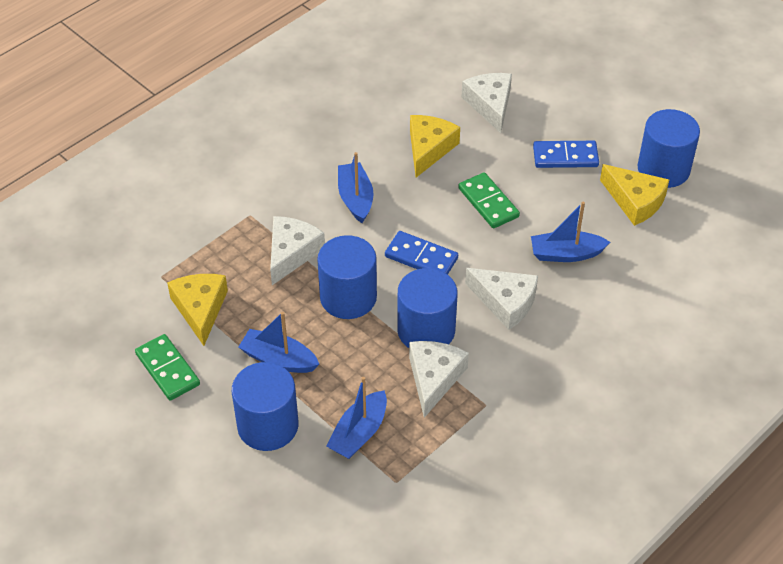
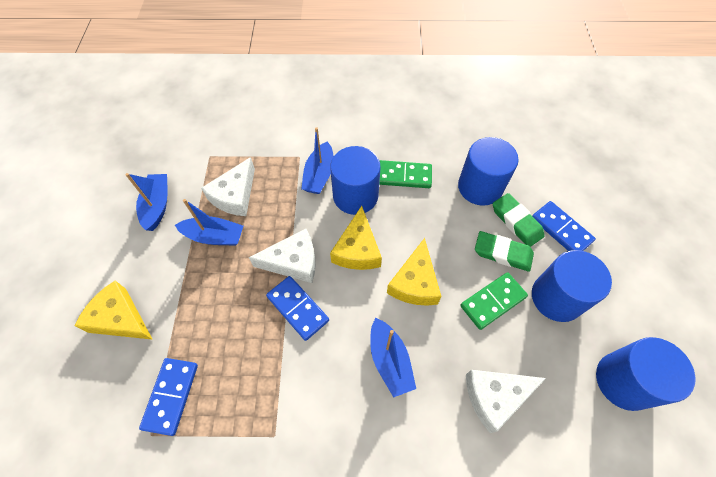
blue domino: 2 -> 3
green eraser: 0 -> 2
white cheese: 4 -> 3

